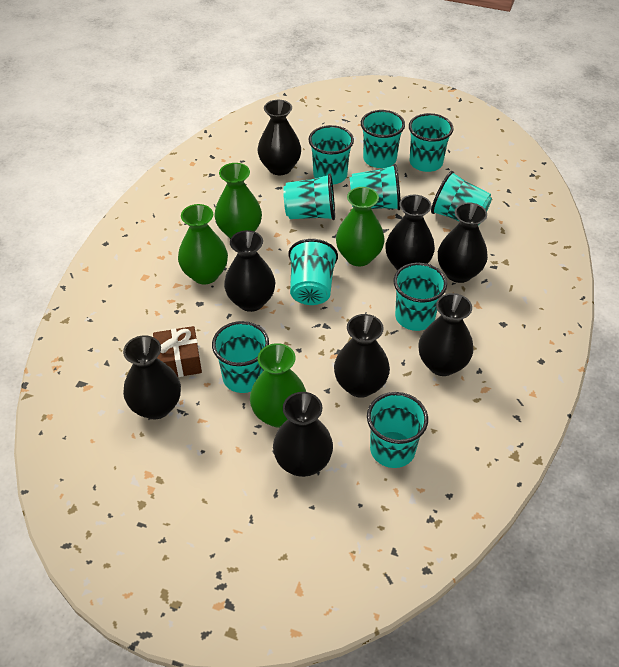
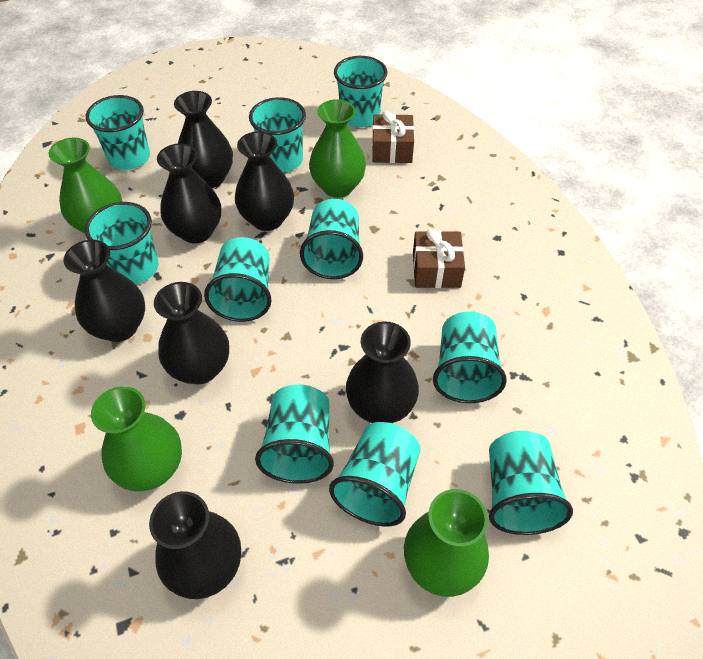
black vase: 8 -> 7
brown gift: 1 -> 2

